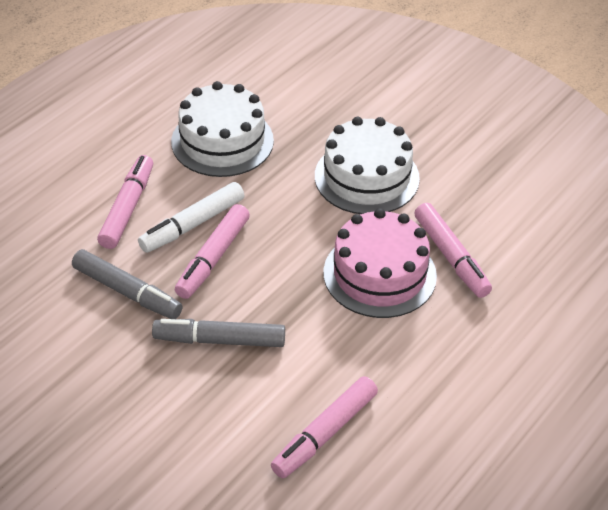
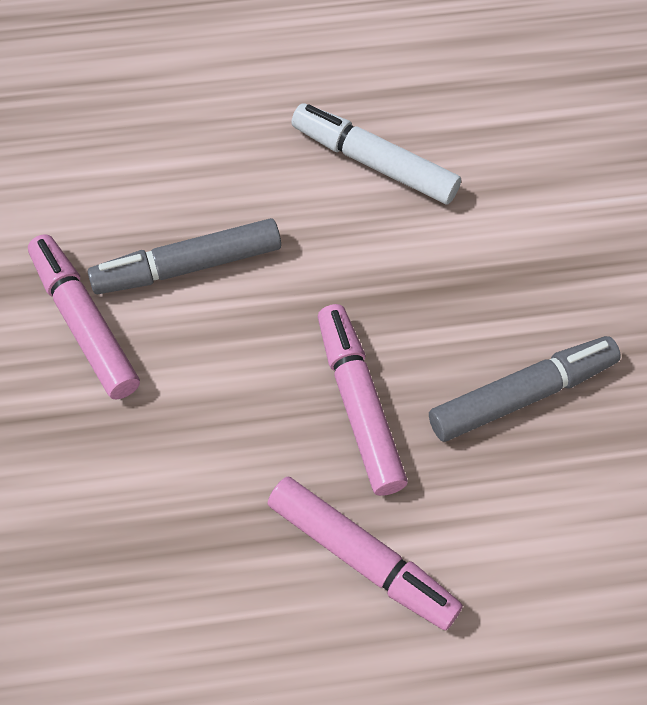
pink cake: 1 -> 0
pink marker: 4 -> 3
white cake: 2 -> 0

